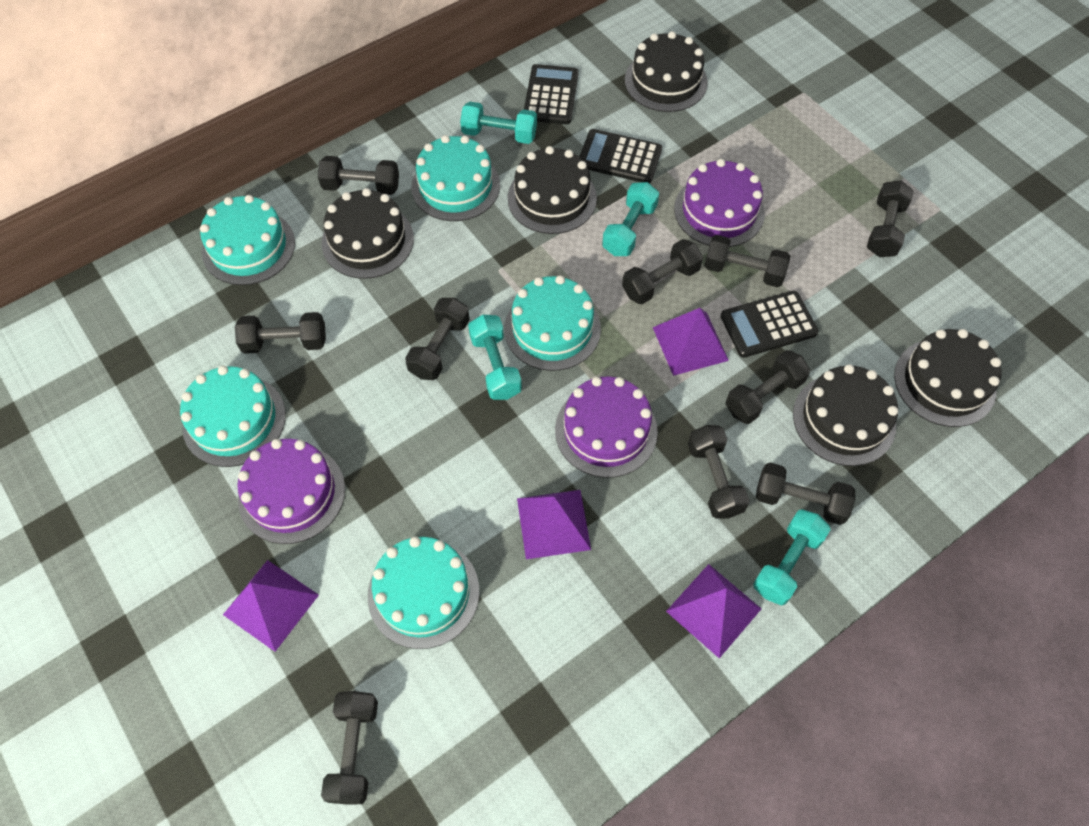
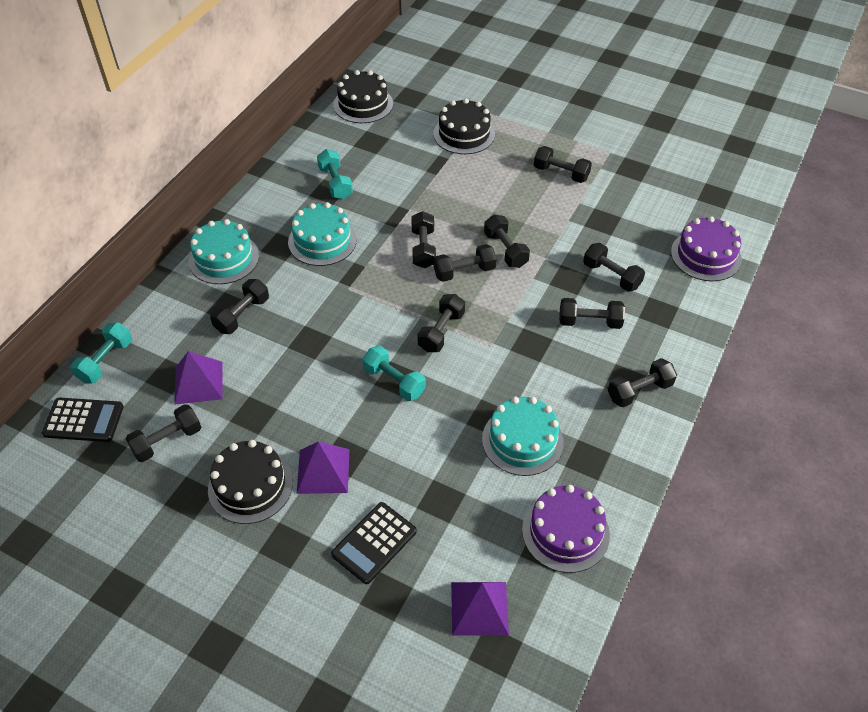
black cake: 5 -> 3
black calculator: 3 -> 2
purple cake: 3 -> 2
purple pyramid: 4 -> 3
turquoise cake: 5 -> 3
turquoise dumbbell: 4 -> 3

